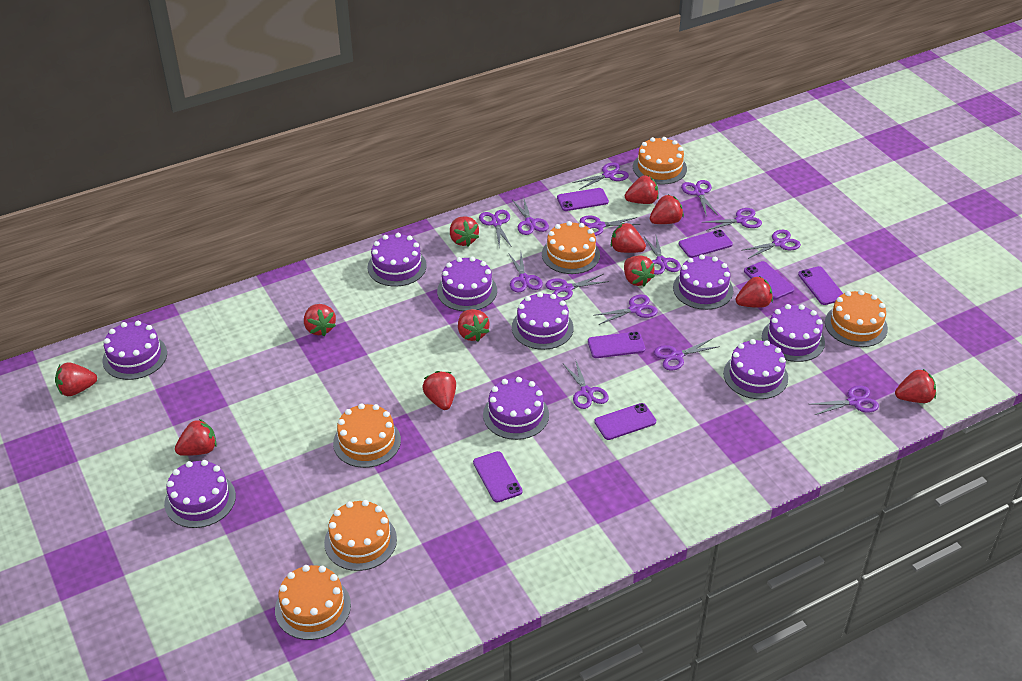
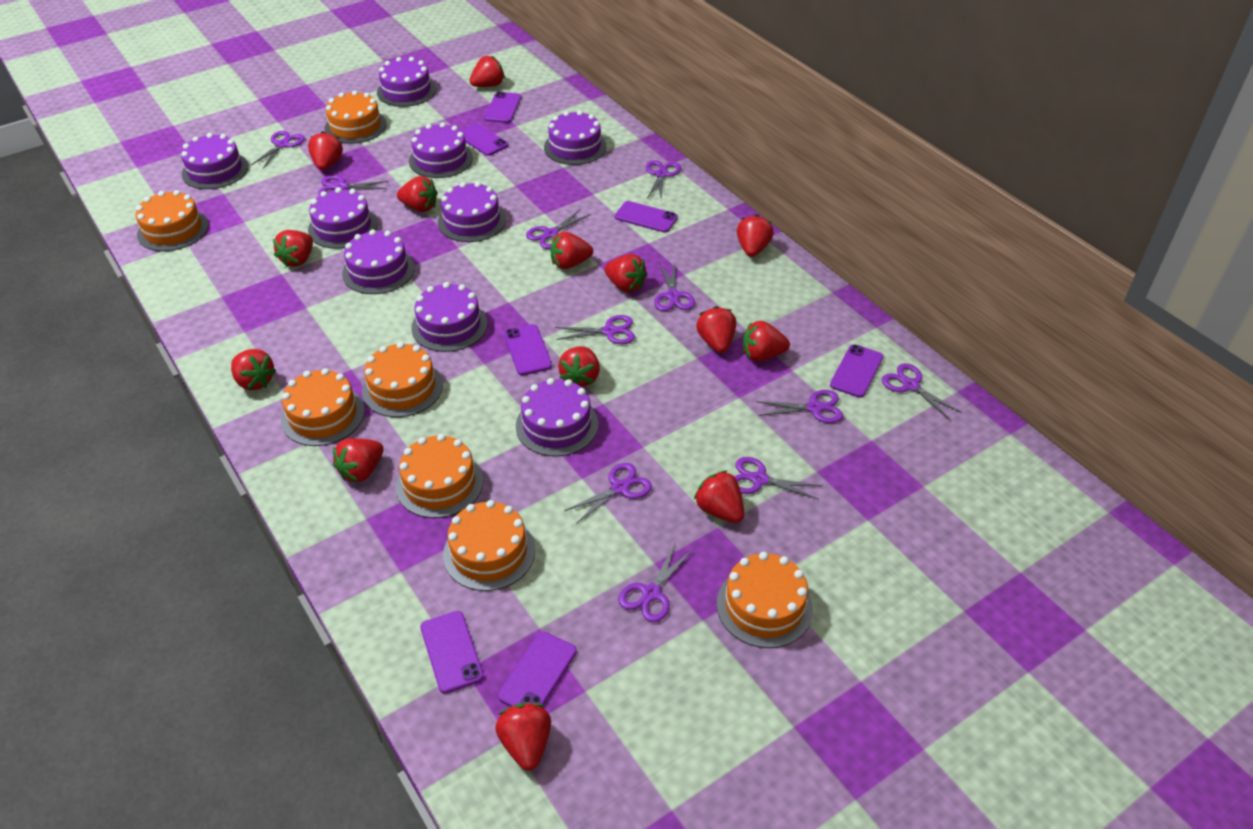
orange cake: 6 -> 7
purple scissors: 14 -> 11
red strawberry: 12 -> 14

